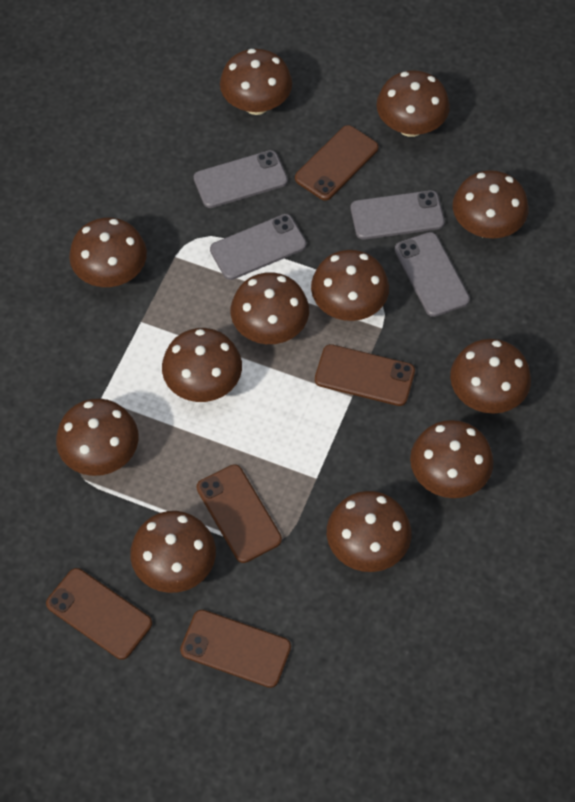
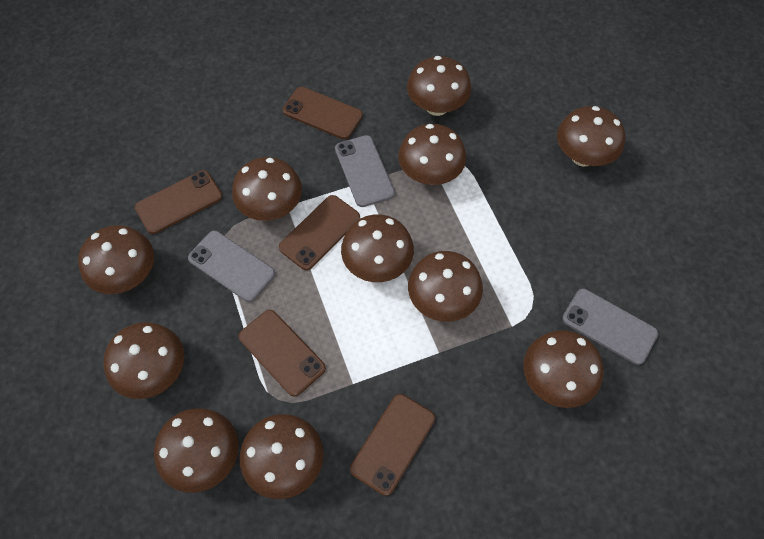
brown mushroom: 12 -> 11
grey phone: 4 -> 3

